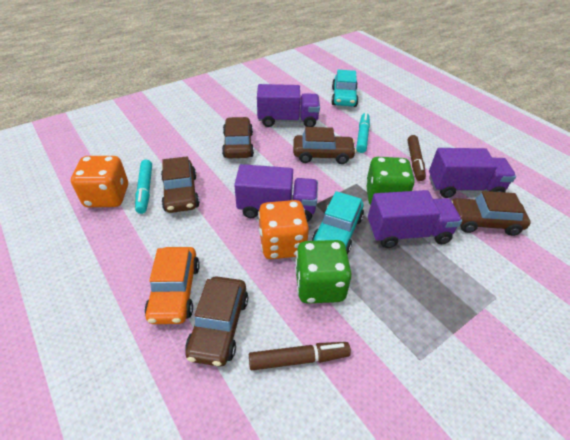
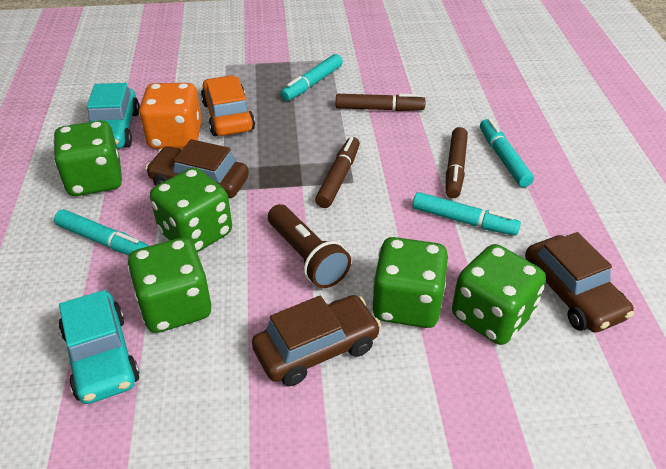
brown car: 5 -> 3
brown flashlight: 0 -> 1
brown marker: 2 -> 3
green dice: 2 -> 5
orange dice: 2 -> 1
purple truck: 4 -> 0
turquoise marker: 2 -> 4

